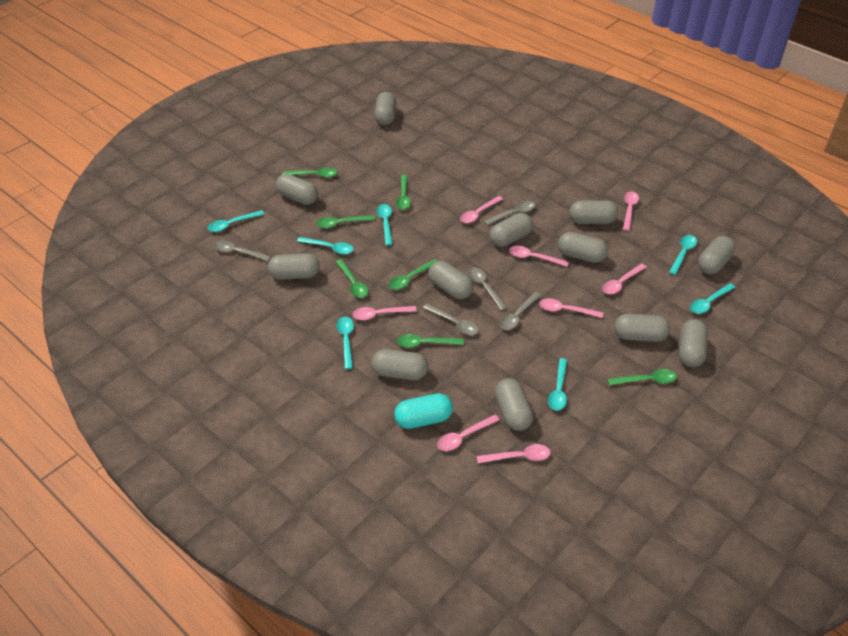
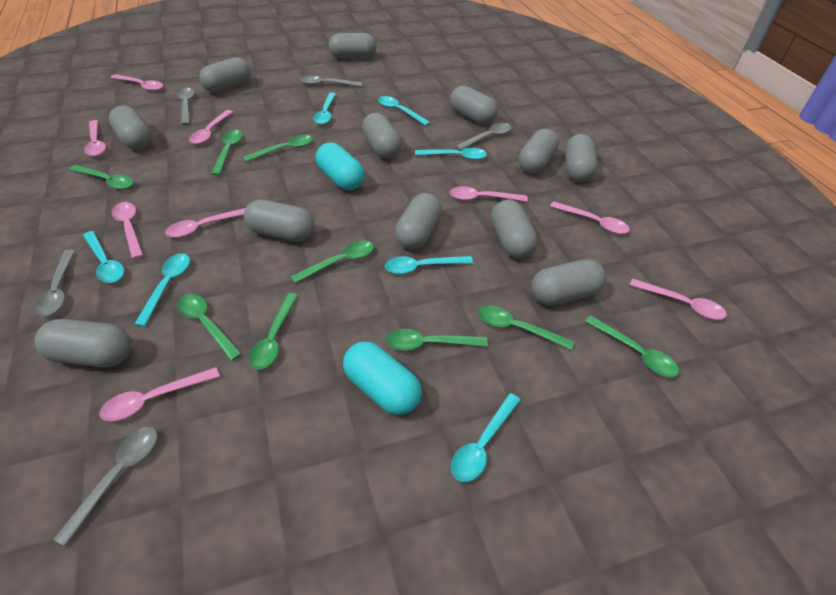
green spoon: 7 -> 9
pink spoon: 8 -> 9
turquoise capsule: 1 -> 2

